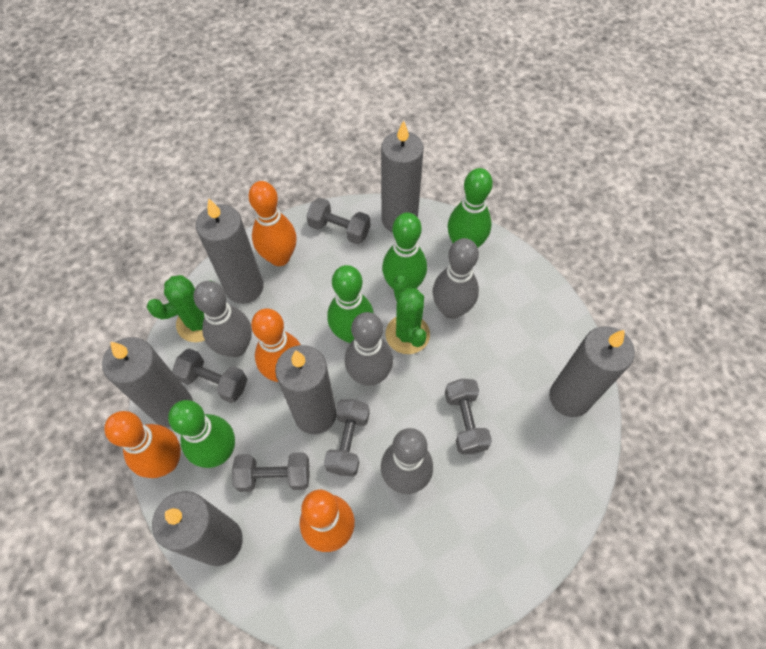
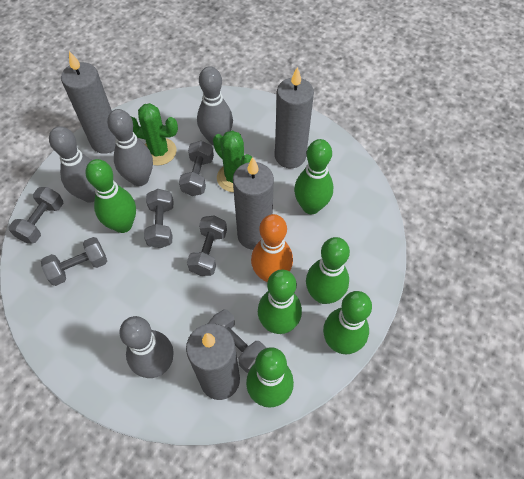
green bowling pin: 4 -> 6
grey candle: 6 -> 4
grey dumbbell: 5 -> 6
orange bowling pin: 4 -> 1

